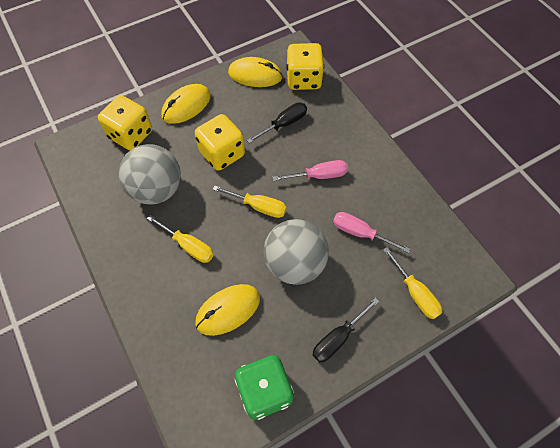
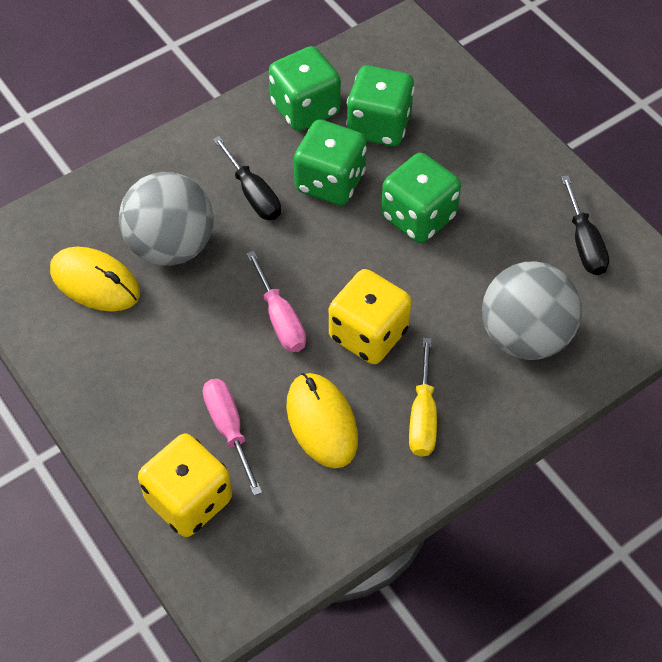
green dice: 1 -> 4
yellow dice: 3 -> 2
yellow mouse: 3 -> 2
yellow screwdriver: 3 -> 1

